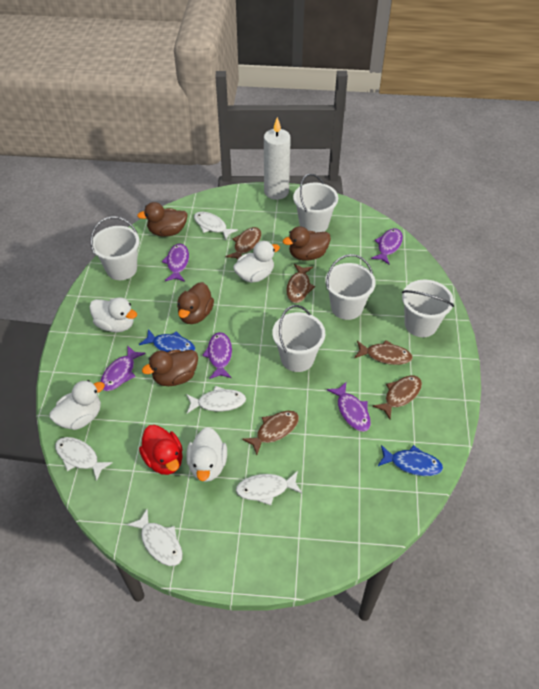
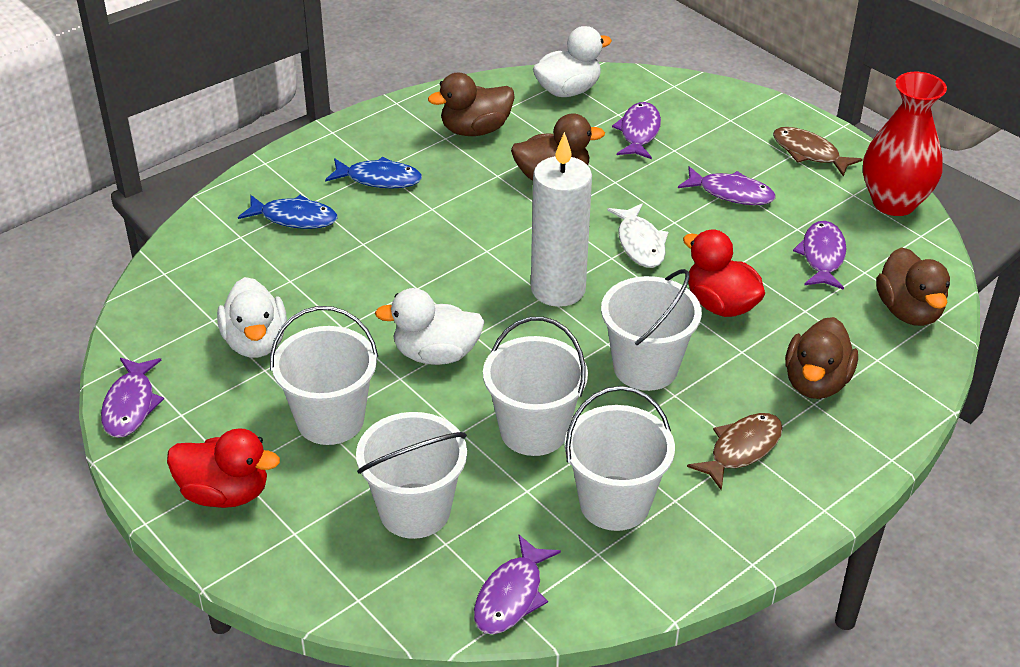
brown fish: 5 -> 2
red duck: 1 -> 2
red vase: 0 -> 1
white duck: 4 -> 3
white fish: 5 -> 1

